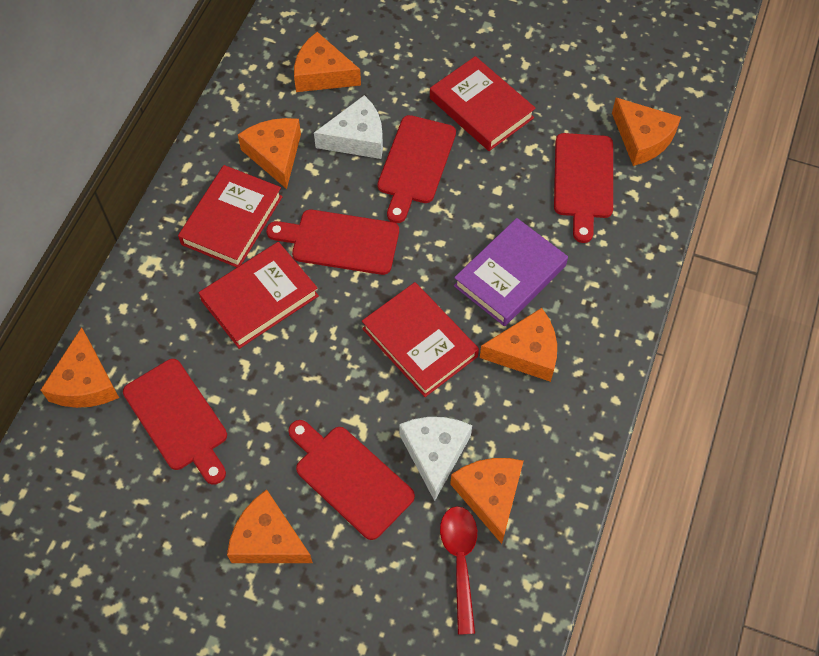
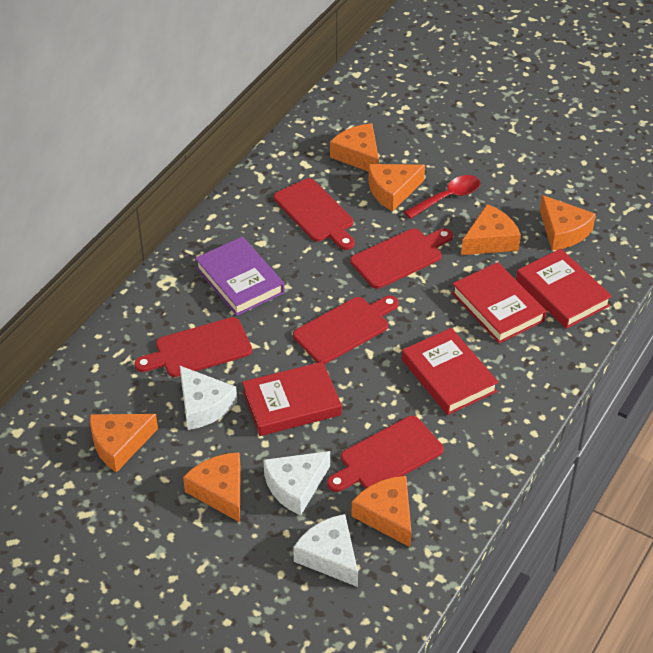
white cheese: 2 -> 3

